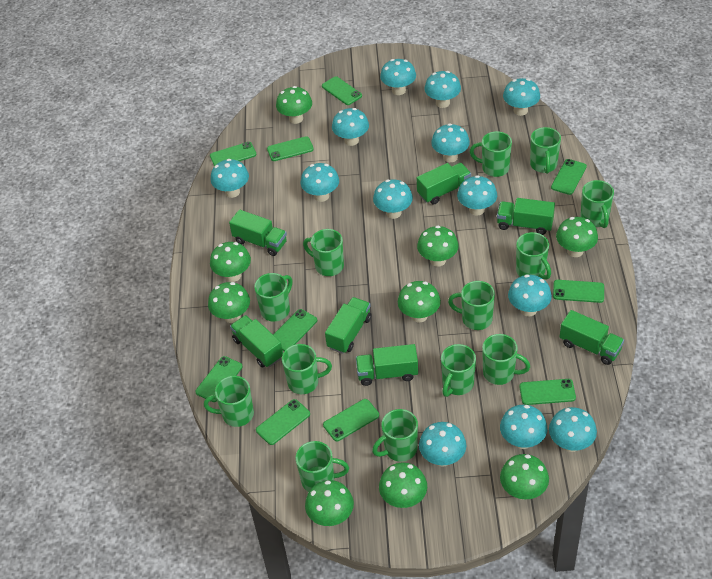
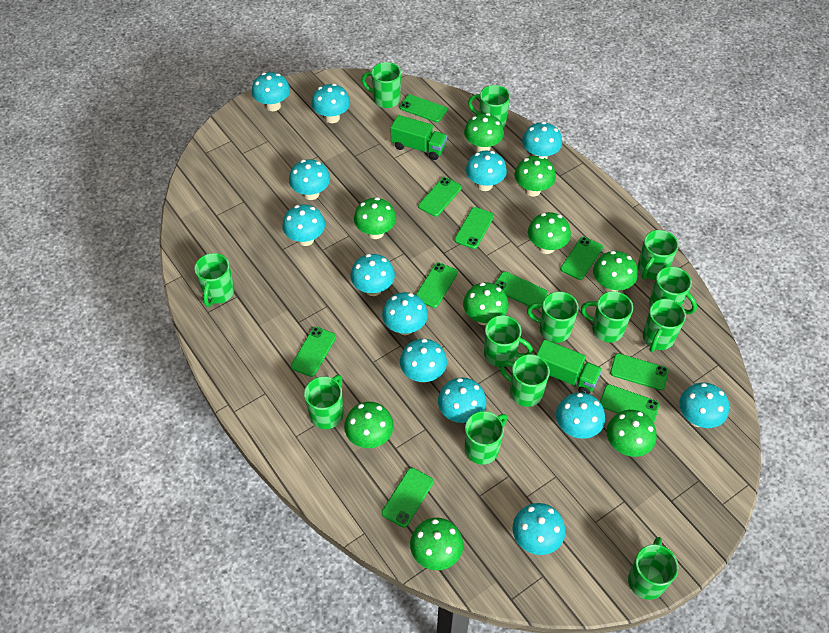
green truck: 7 -> 2

